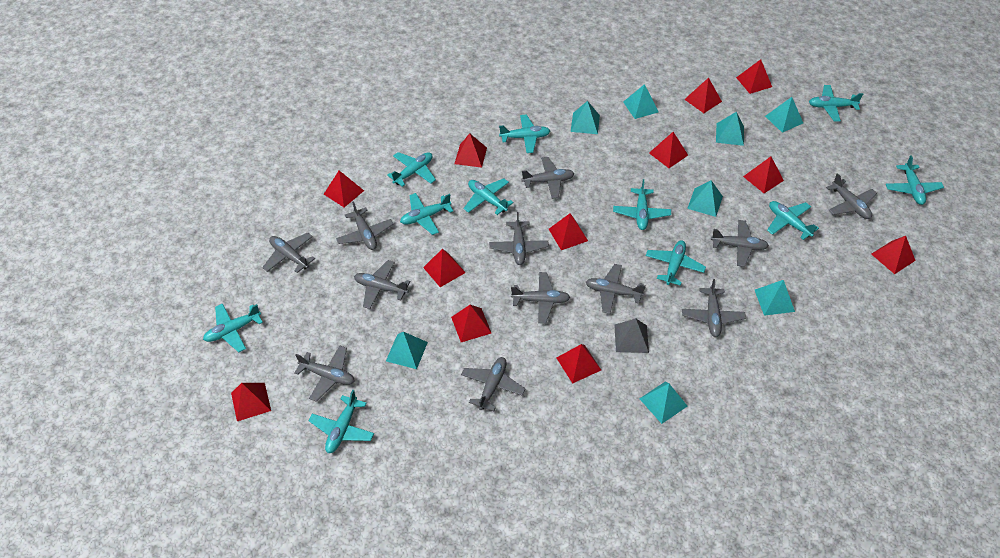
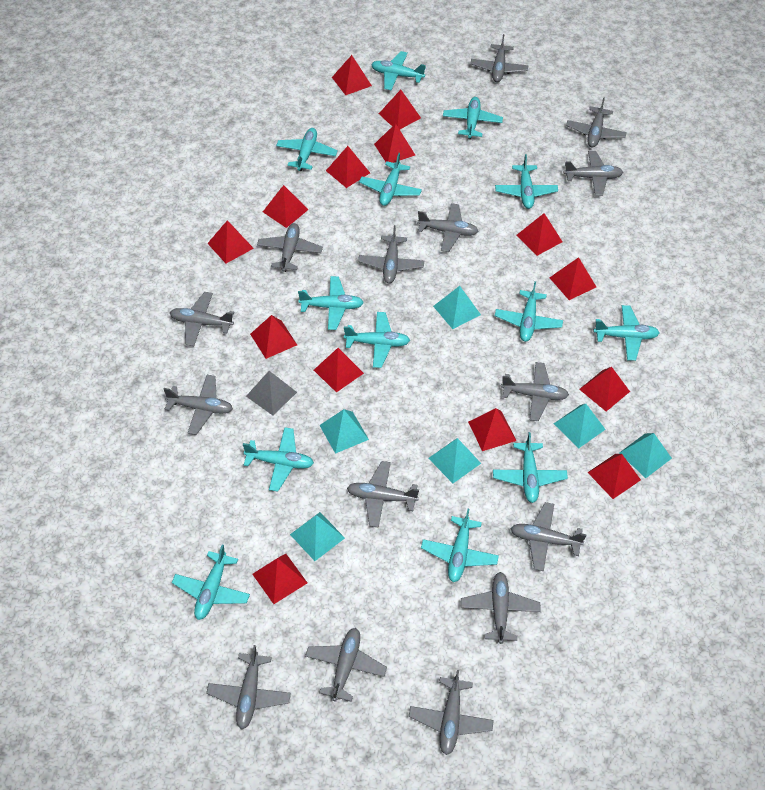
grey plane: 12 -> 15
red pyramid: 12 -> 14
turquoise plane: 11 -> 13
turquoise pyramid: 8 -> 6

